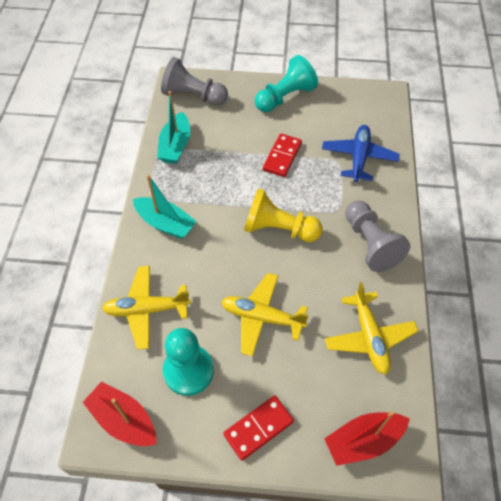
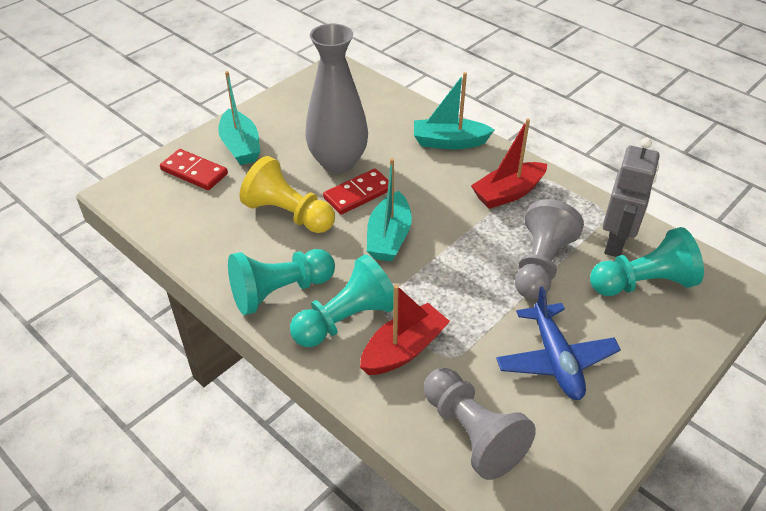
grey robot: 0 -> 1
grey vase: 0 -> 1
turquoise boat: 2 -> 3
turquoise pawn: 2 -> 3
yellow plane: 3 -> 0

